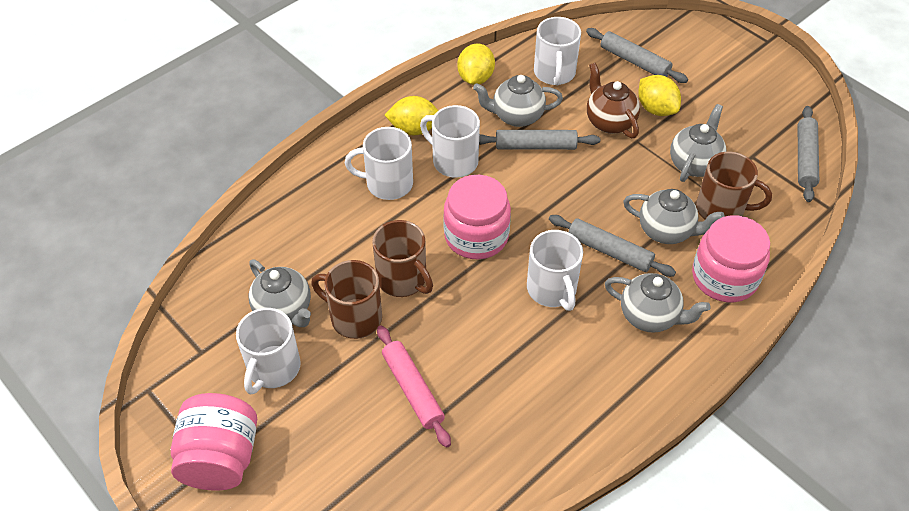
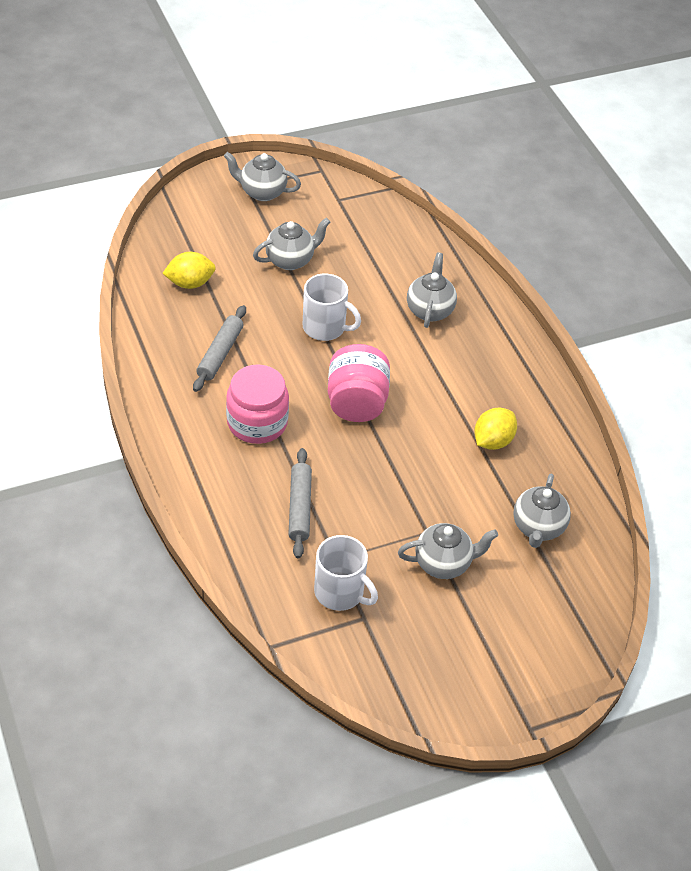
brown mug: 3 -> 0
brown teapot: 1 -> 0
grey rolling pin: 4 -> 2
pink jar: 3 -> 2
pink rolling pin: 1 -> 0
white mug: 5 -> 2
yellow lemon: 3 -> 2

